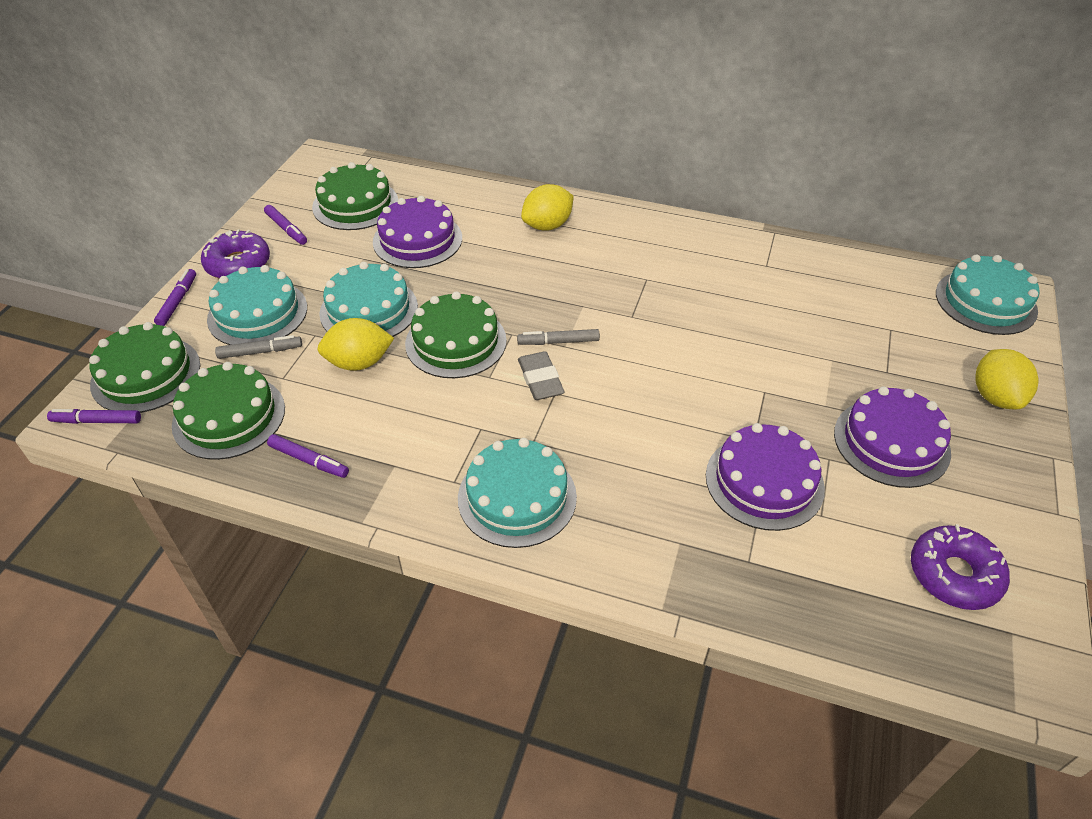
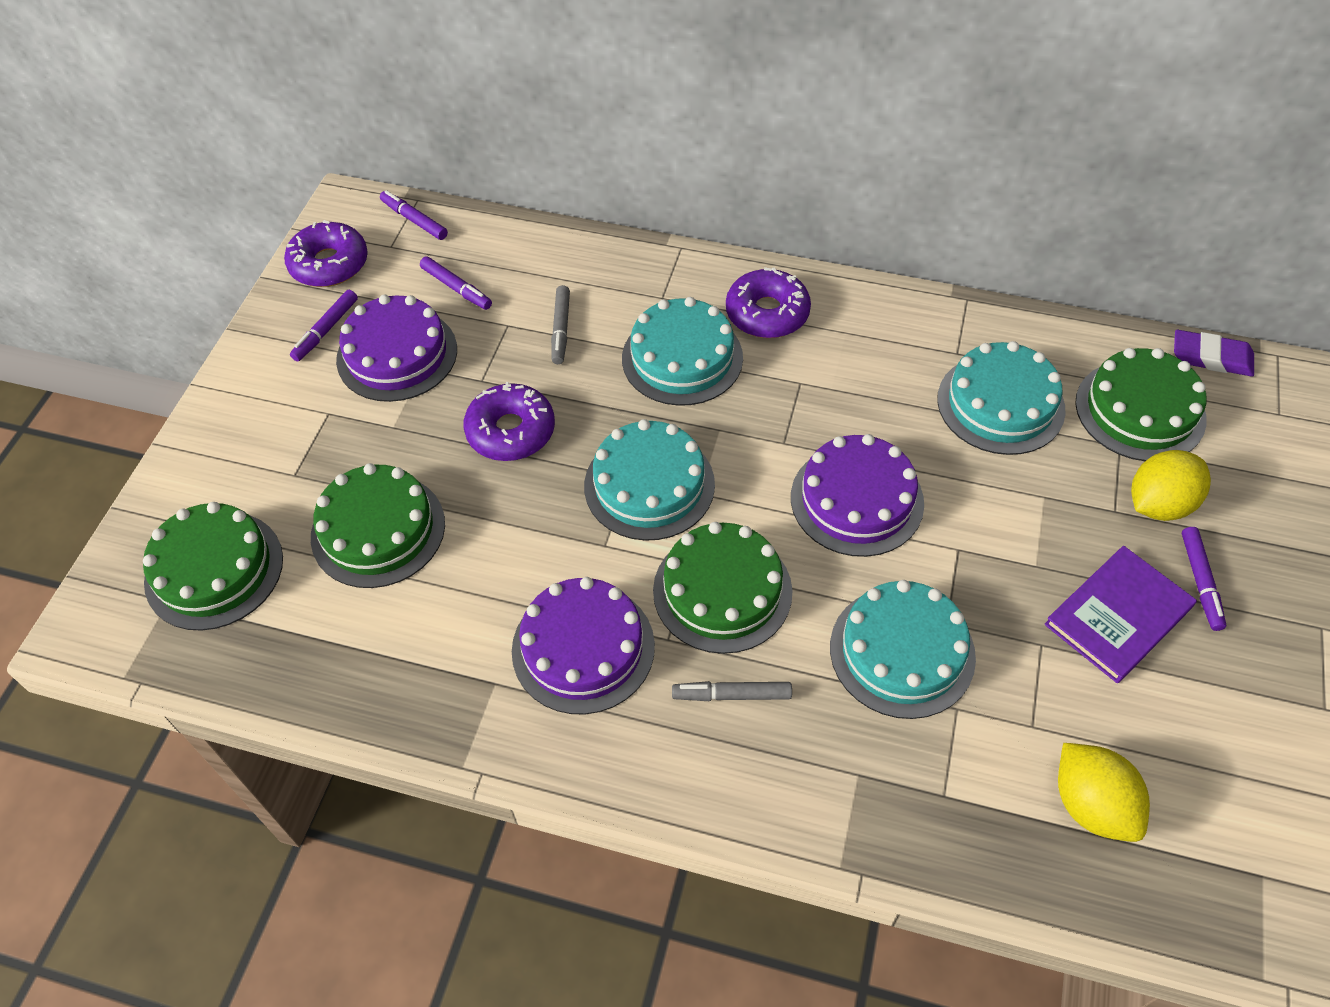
grey eraser: 1 -> 0
purple book: 0 -> 1
purple donut: 2 -> 3
purple eraser: 0 -> 1
yellow lemon: 3 -> 2

